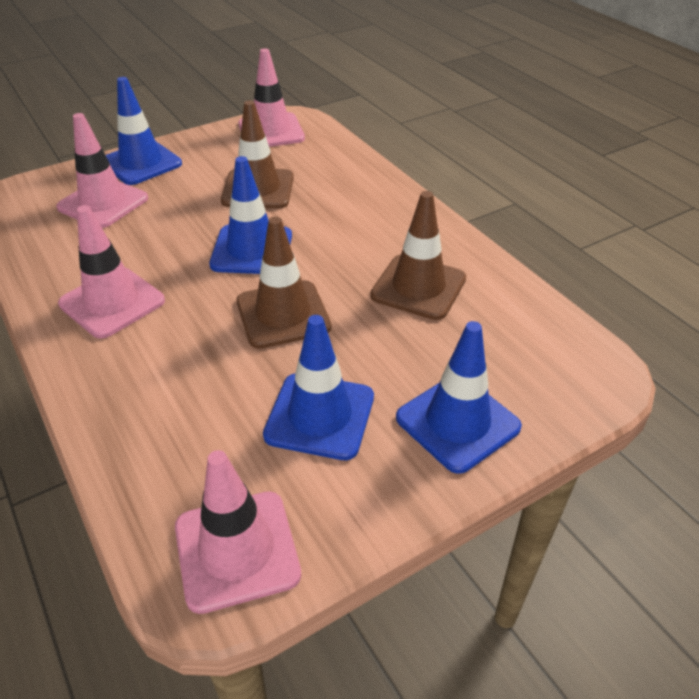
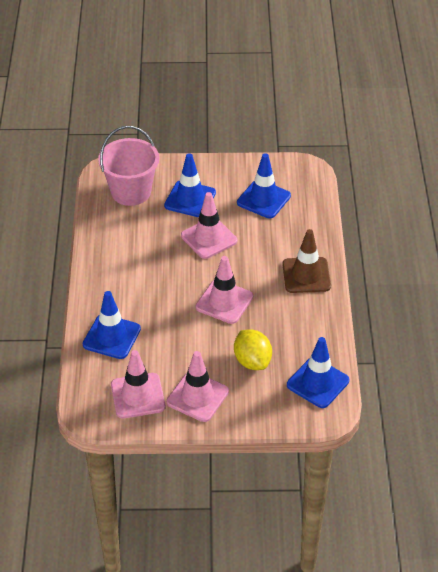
brown traffic cone: 3 -> 1
pink bucket: 0 -> 1
yellow lemon: 0 -> 1

